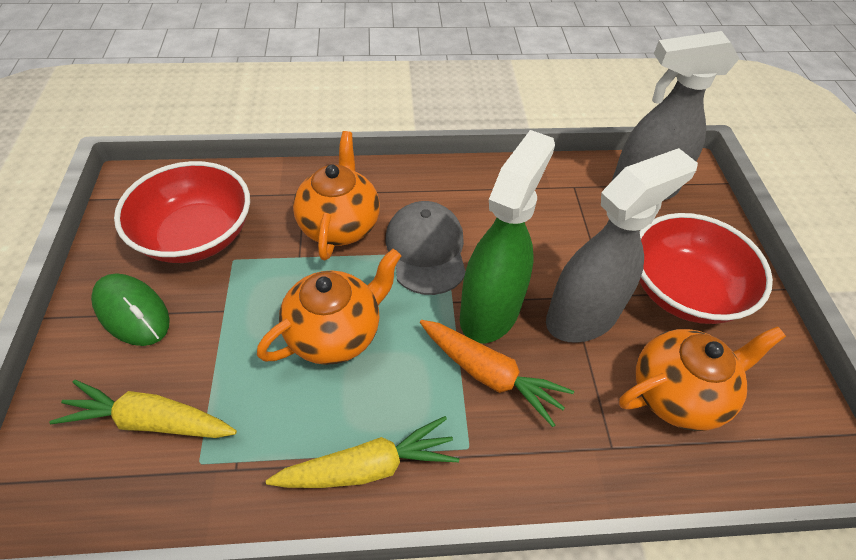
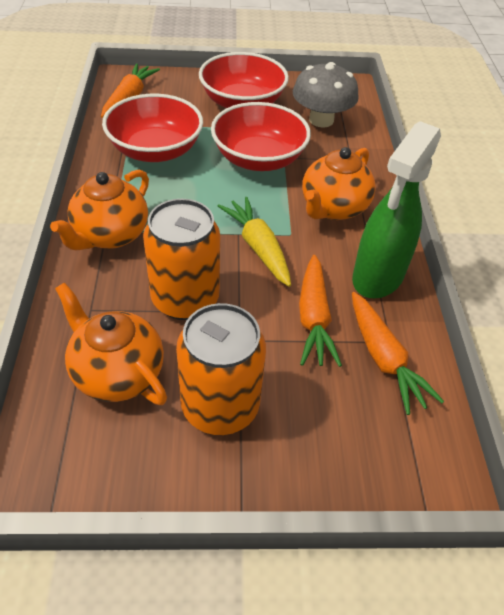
green mouse: 1 -> 0
grey cap: 1 -> 0
grey mushroom: 0 -> 1
grey spray bottle: 2 -> 0
orange can: 0 -> 2
orange carrot: 1 -> 3
red bowl: 2 -> 3
yellow carrot: 2 -> 1

